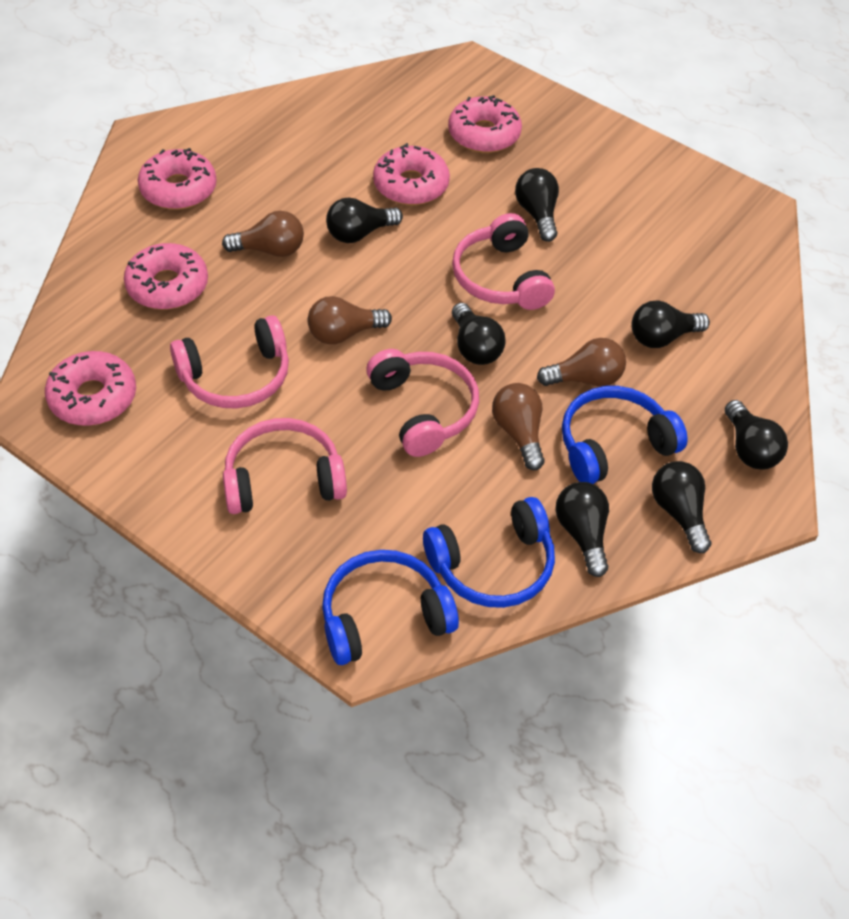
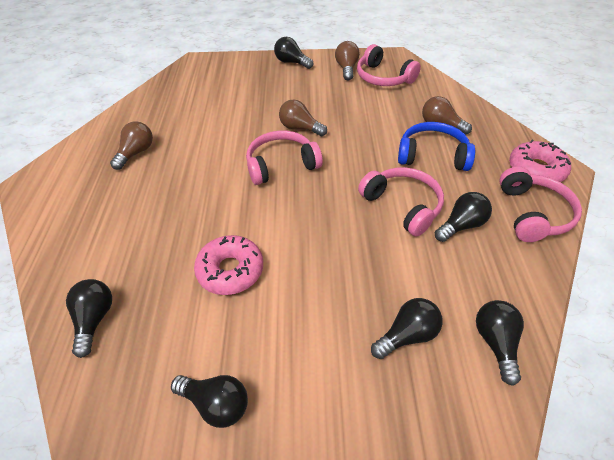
black light bulb: 7 -> 6
blue headphones: 3 -> 1
pink donut: 5 -> 2

